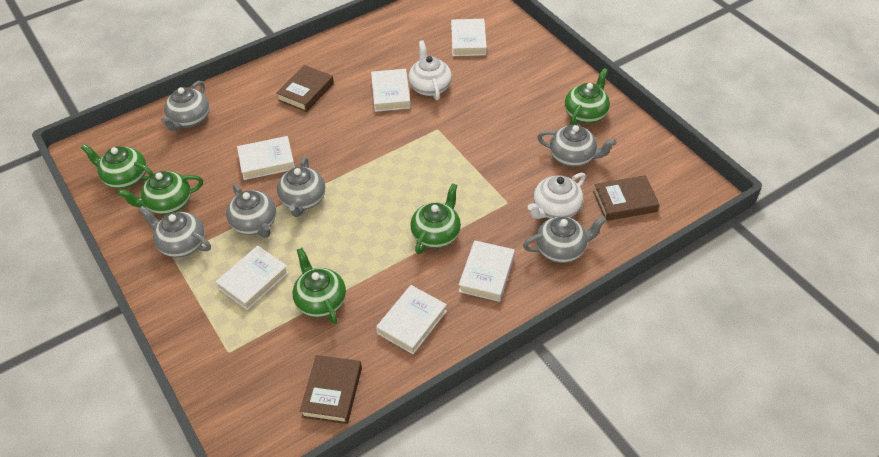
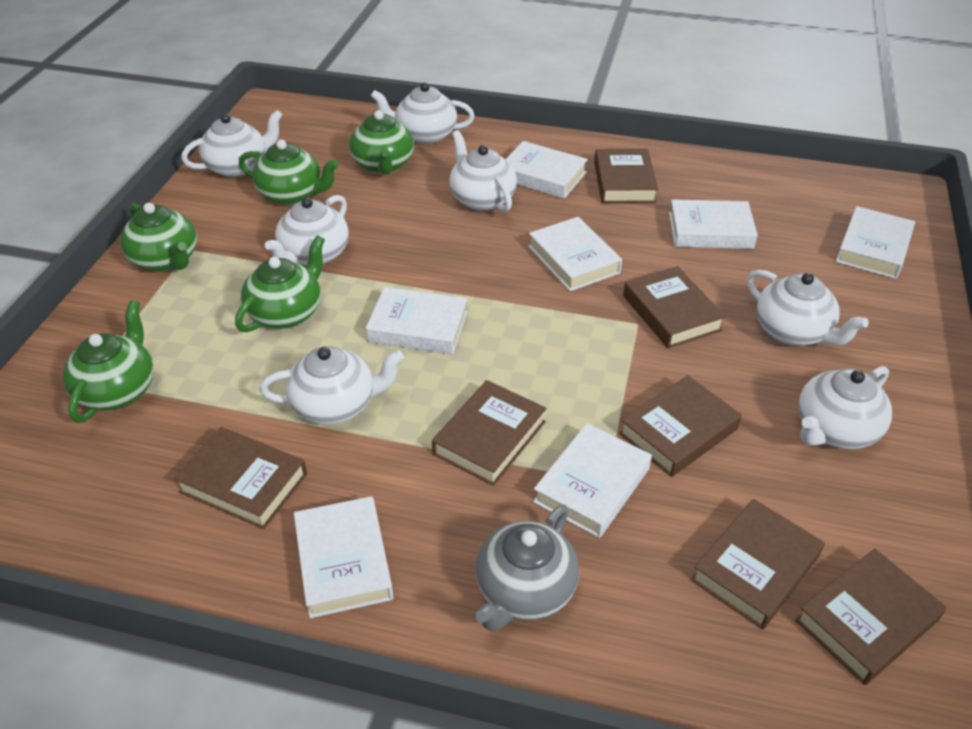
brown book: 3 -> 7
grey teapot: 6 -> 1
white book: 6 -> 7
white teapot: 2 -> 7

